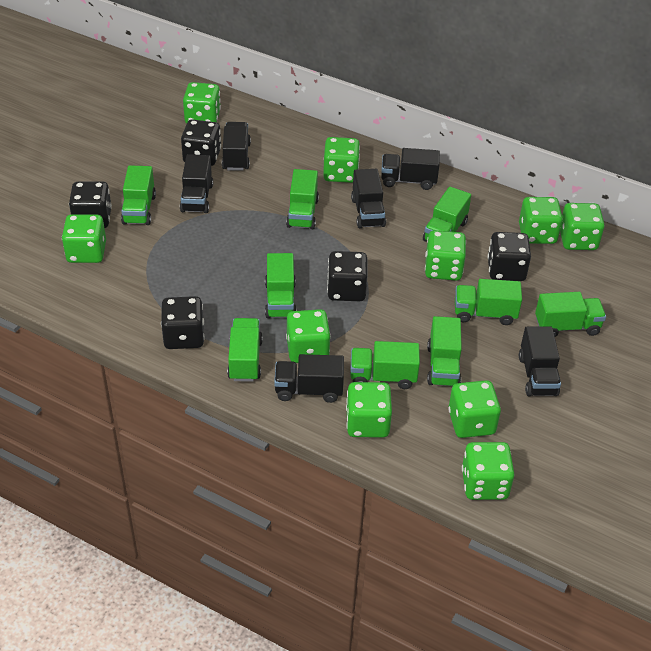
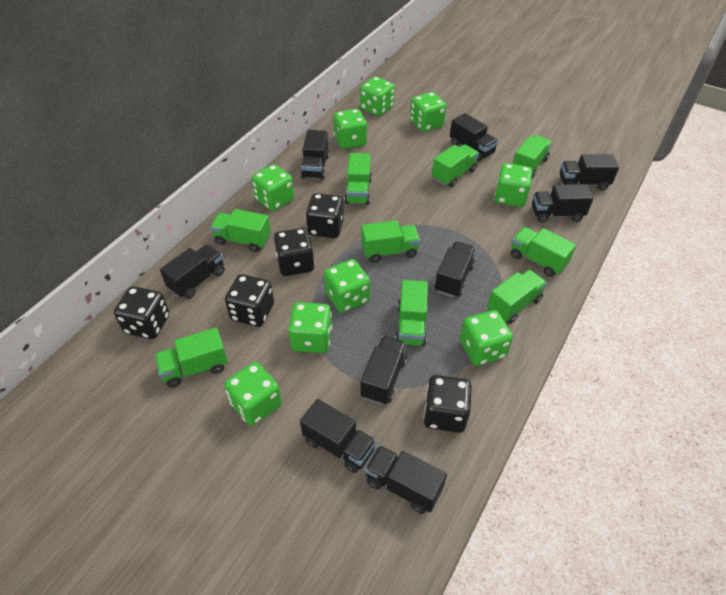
black truck: 6 -> 9
green dice: 10 -> 9

